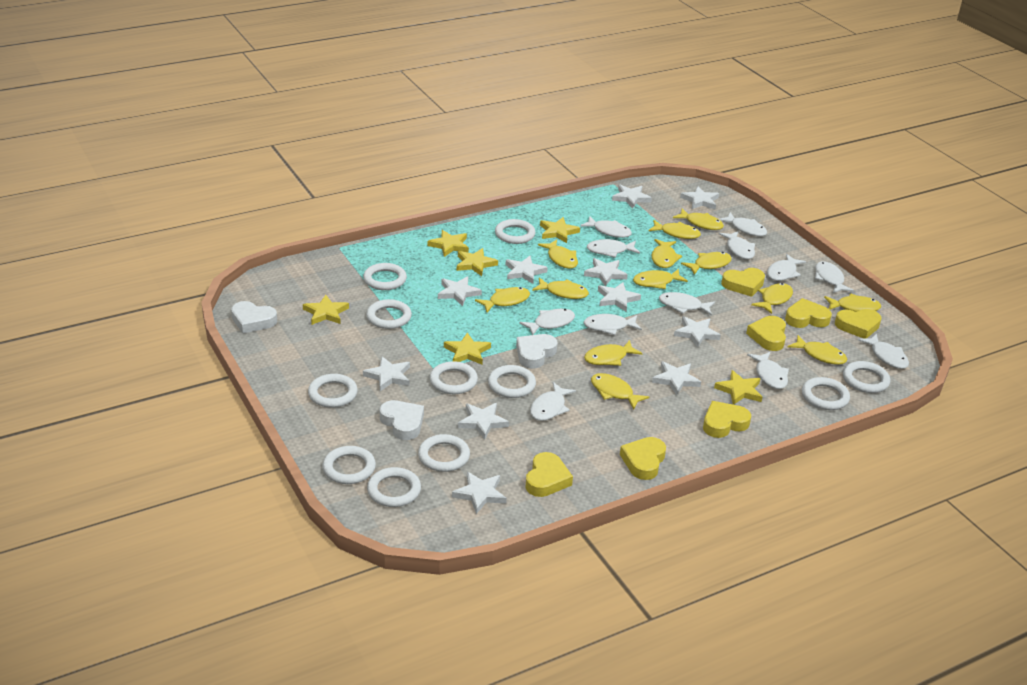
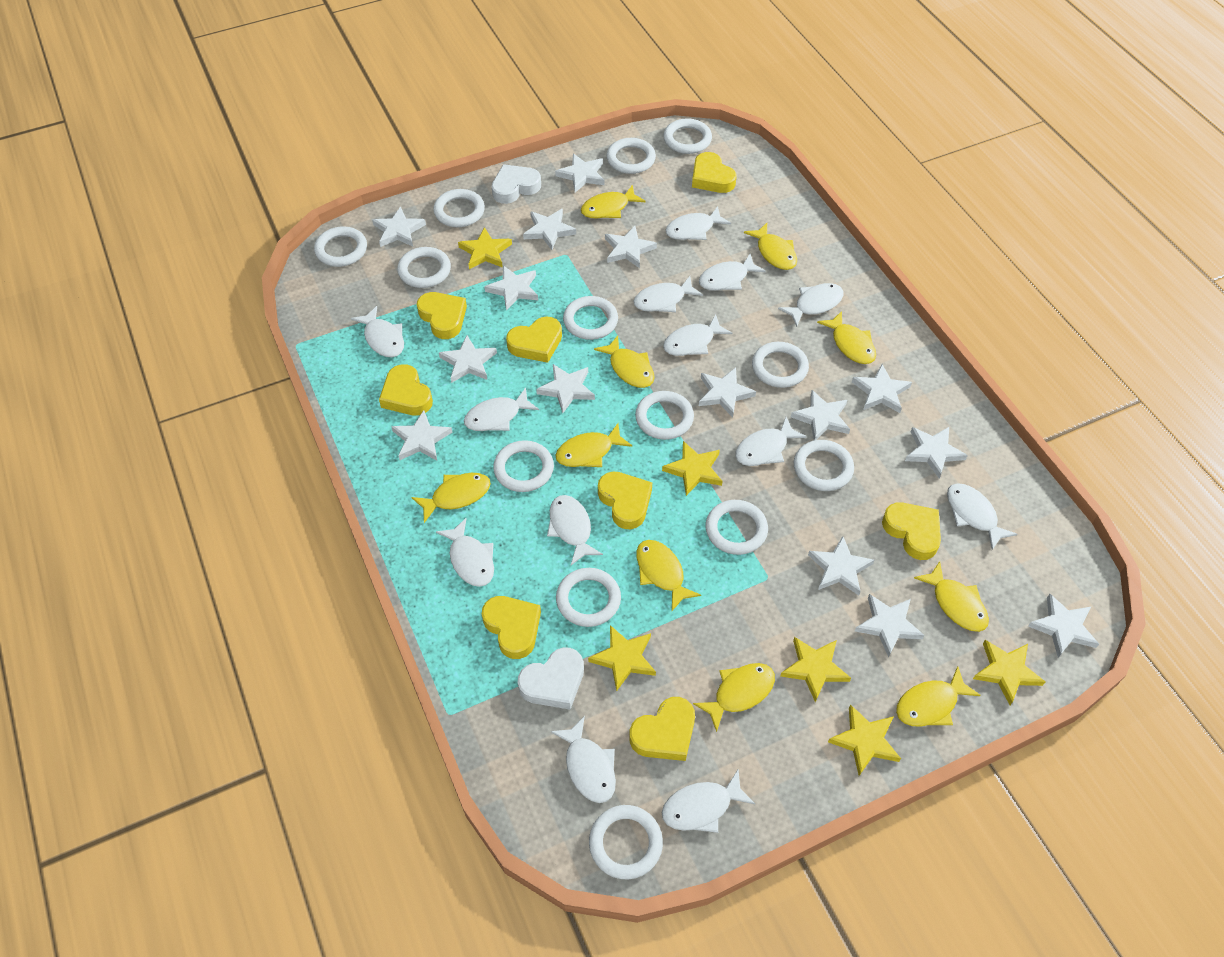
white fish: 12 -> 13
white heart: 3 -> 2
white ring: 11 -> 13
white star: 11 -> 15
yellow fish: 13 -> 10
yellow heart: 7 -> 8

